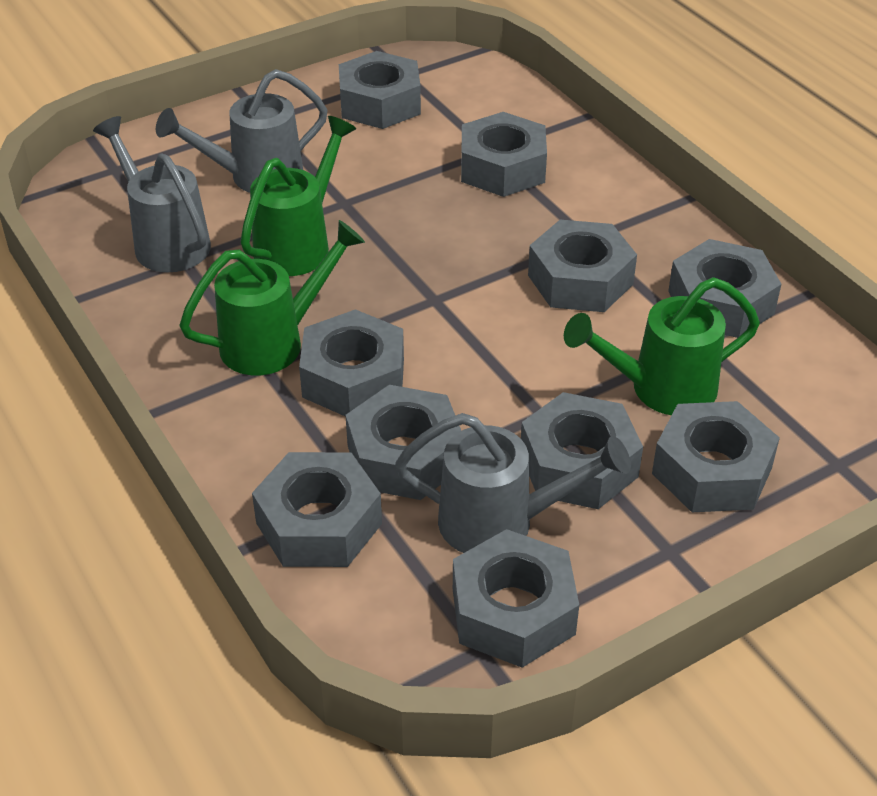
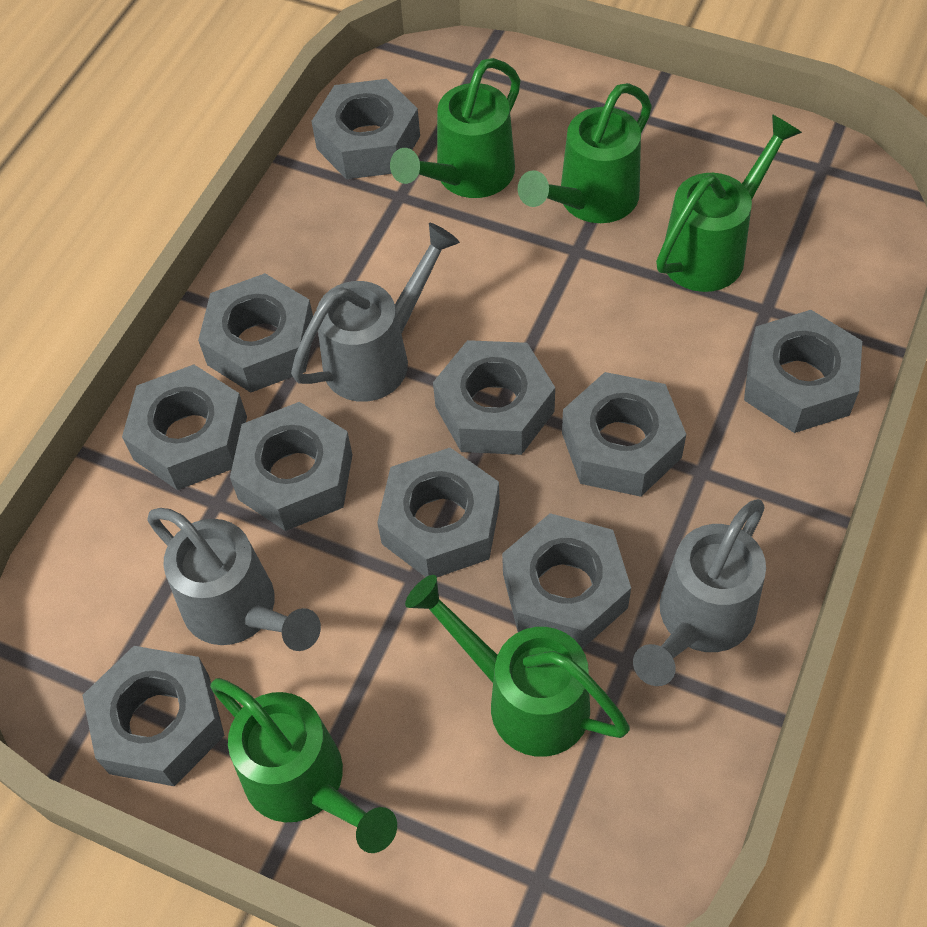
green watering can: 3 -> 5

